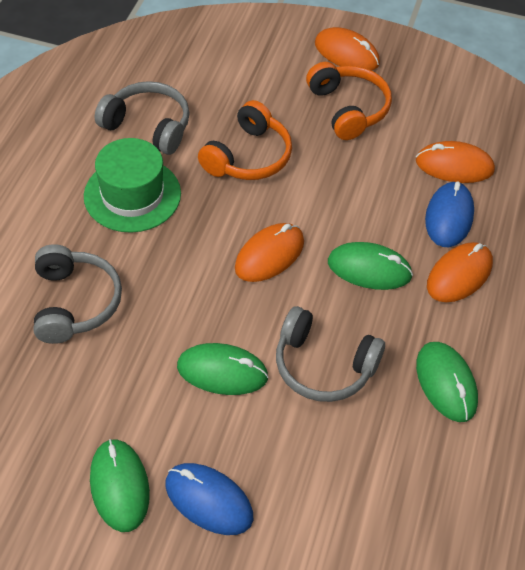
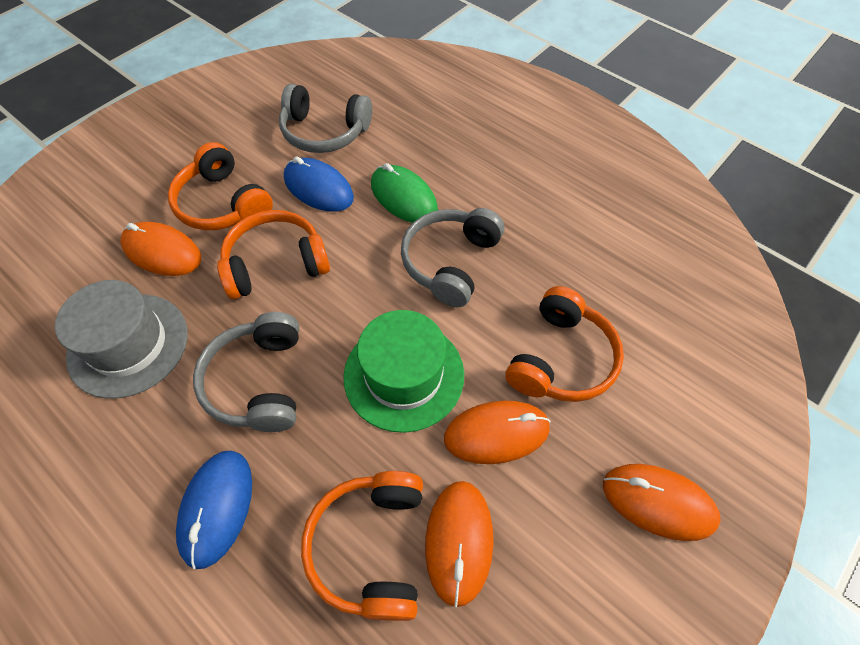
green mouse: 4 -> 1
grey hat: 0 -> 1
orange headphones: 2 -> 4

